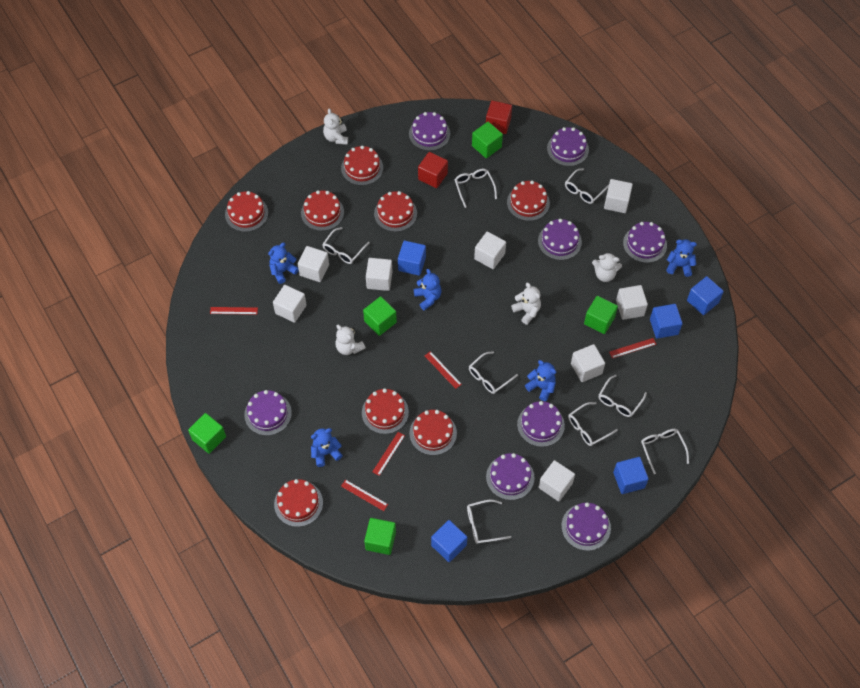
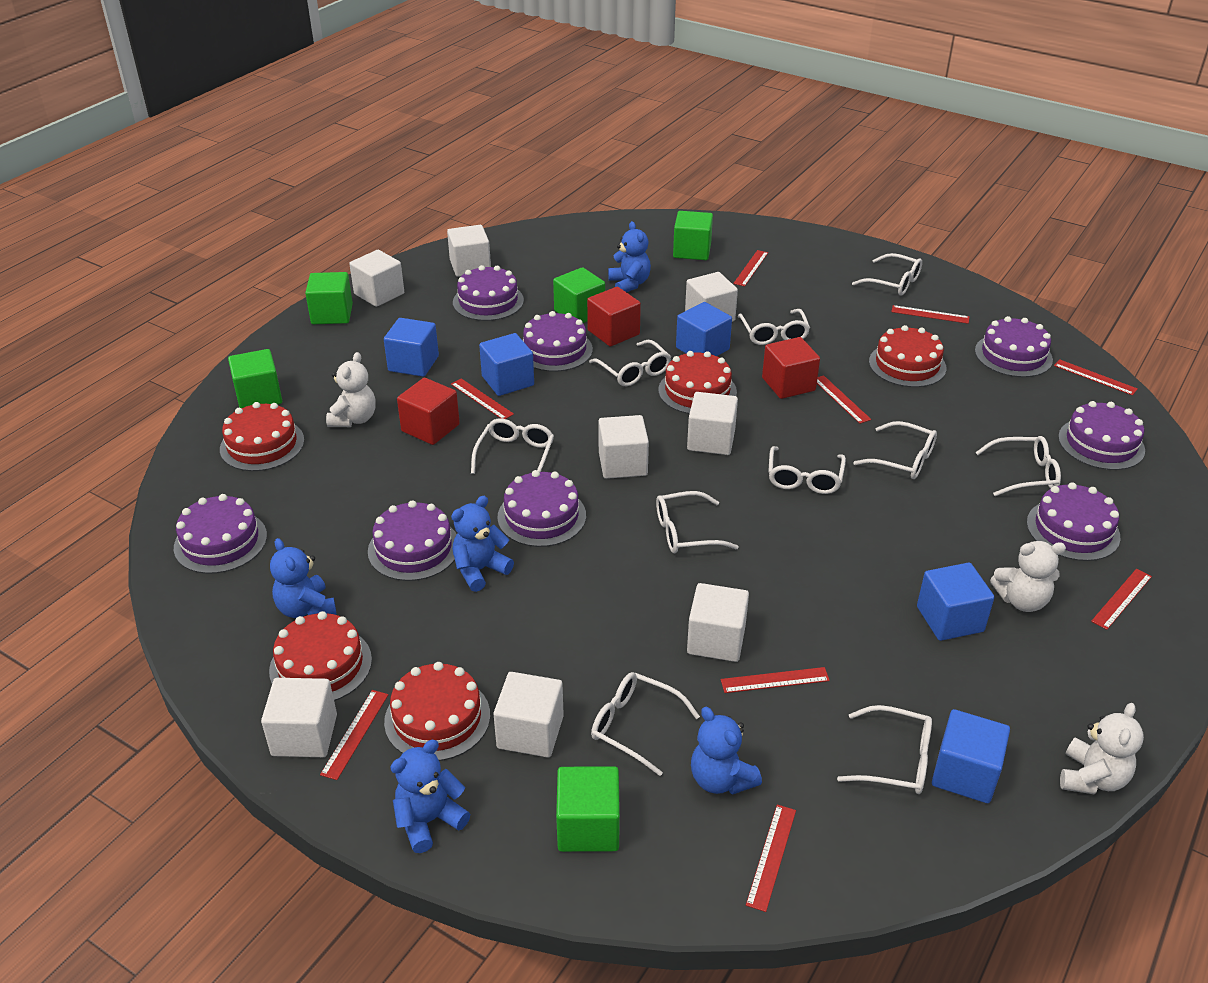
red cake: 8 -> 5
red cube: 2 -> 3
red ruler: 5 -> 9
white glasses: 8 -> 10
white teddy bear: 4 -> 3

